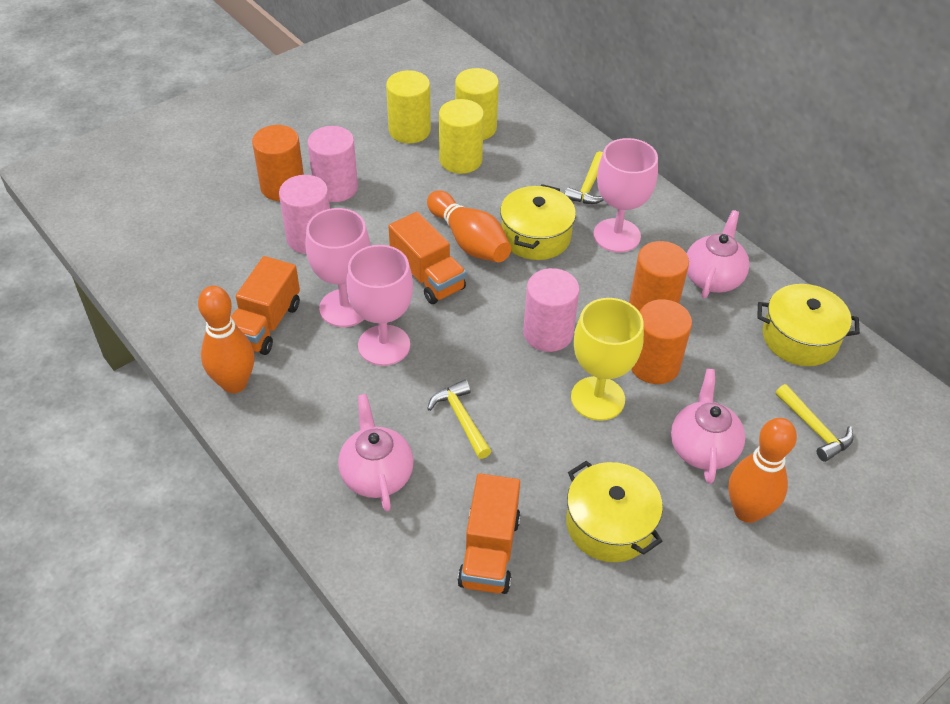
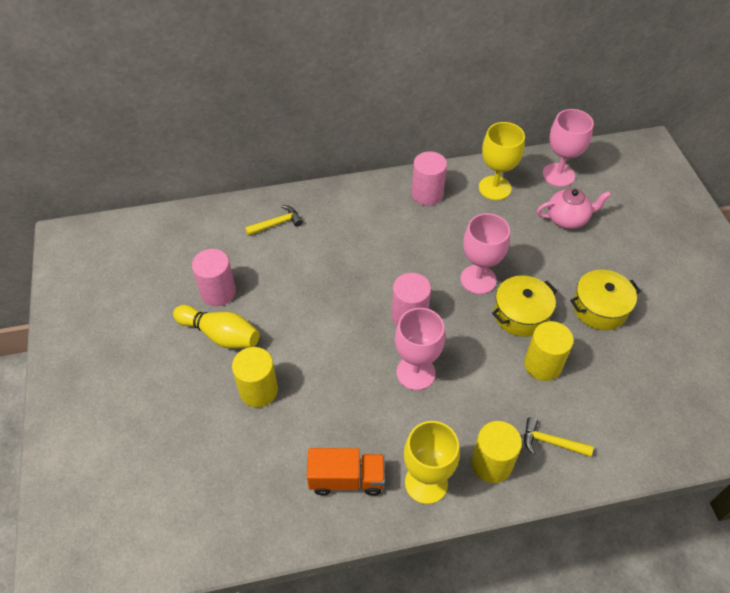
orange bowling pin: 3 -> 0
orange cylinder: 3 -> 0
orange truck: 3 -> 1
pink teapot: 3 -> 1
yellow bowling pin: 0 -> 1
yellow goblet: 1 -> 2
yellow hammer: 3 -> 2
yellow pot: 3 -> 2

